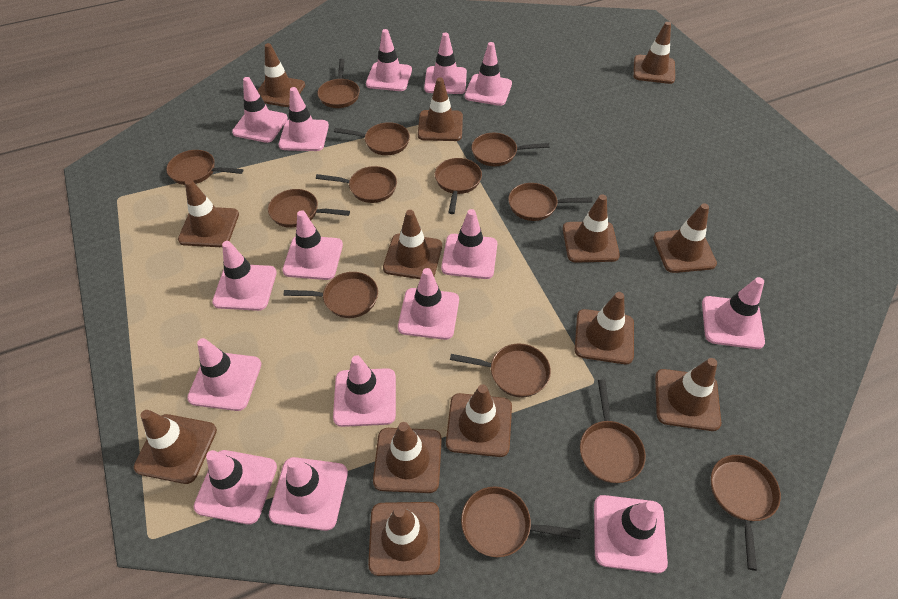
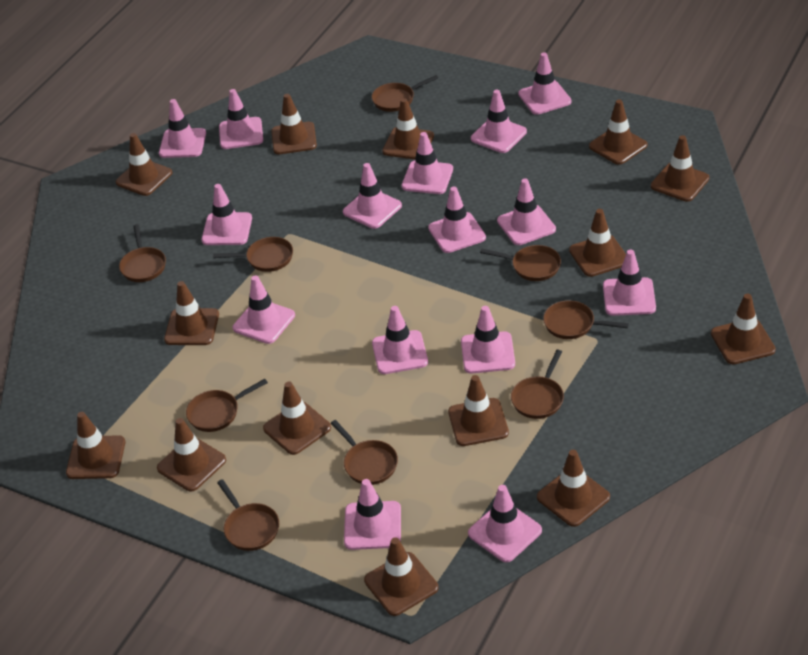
brown pan: 13 -> 9
brown traffic cone: 13 -> 14

